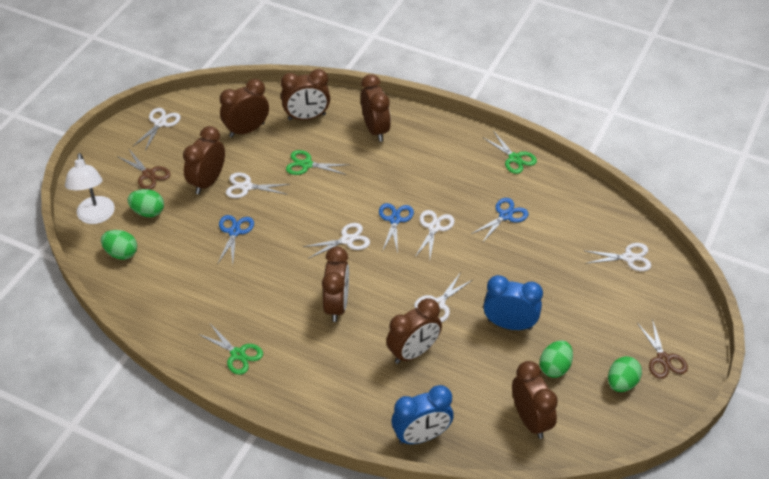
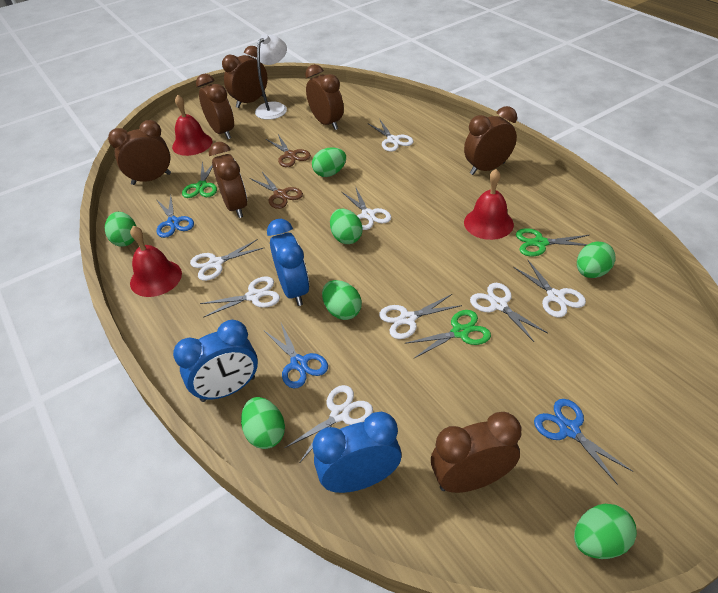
blue clock: 2 -> 3
green egg: 4 -> 7
red bell: 0 -> 3
white scissors: 6 -> 8

